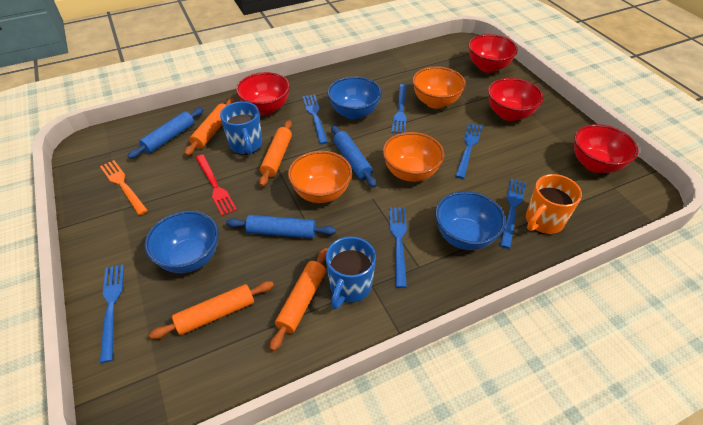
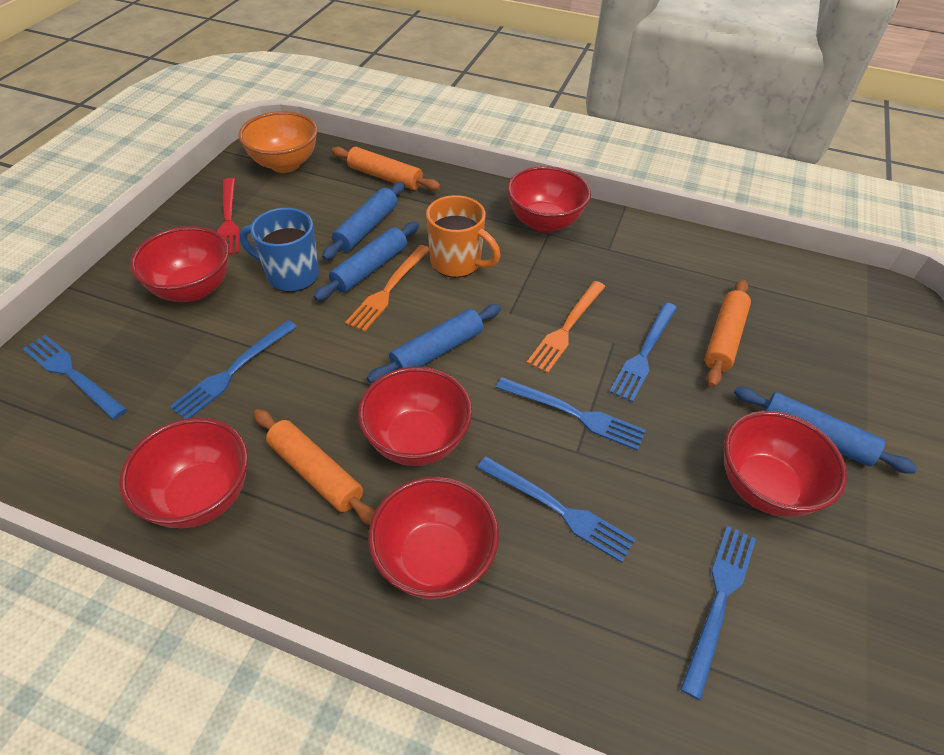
blue bowl: 3 -> 0
blue mug: 2 -> 1
blue rolling pin: 3 -> 4
orange bowl: 3 -> 1
orange fork: 1 -> 2
orange rolling pin: 4 -> 3
red bowl: 4 -> 6

